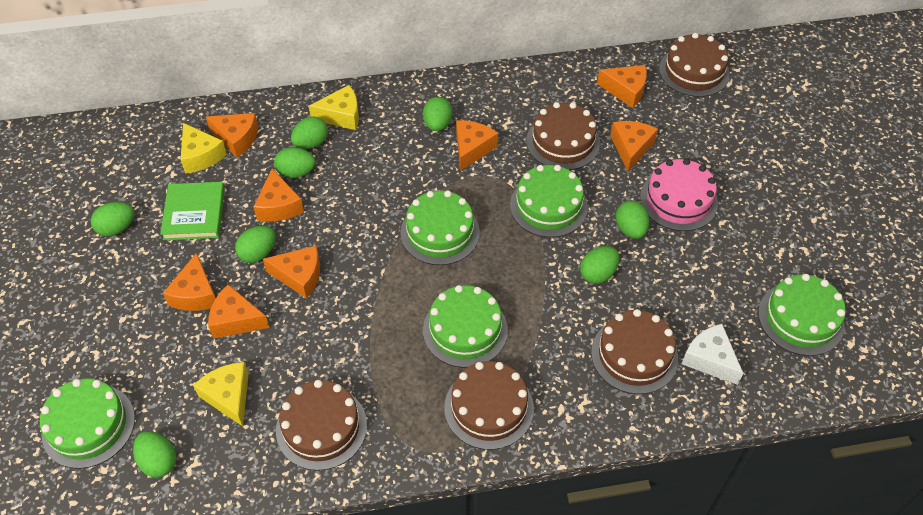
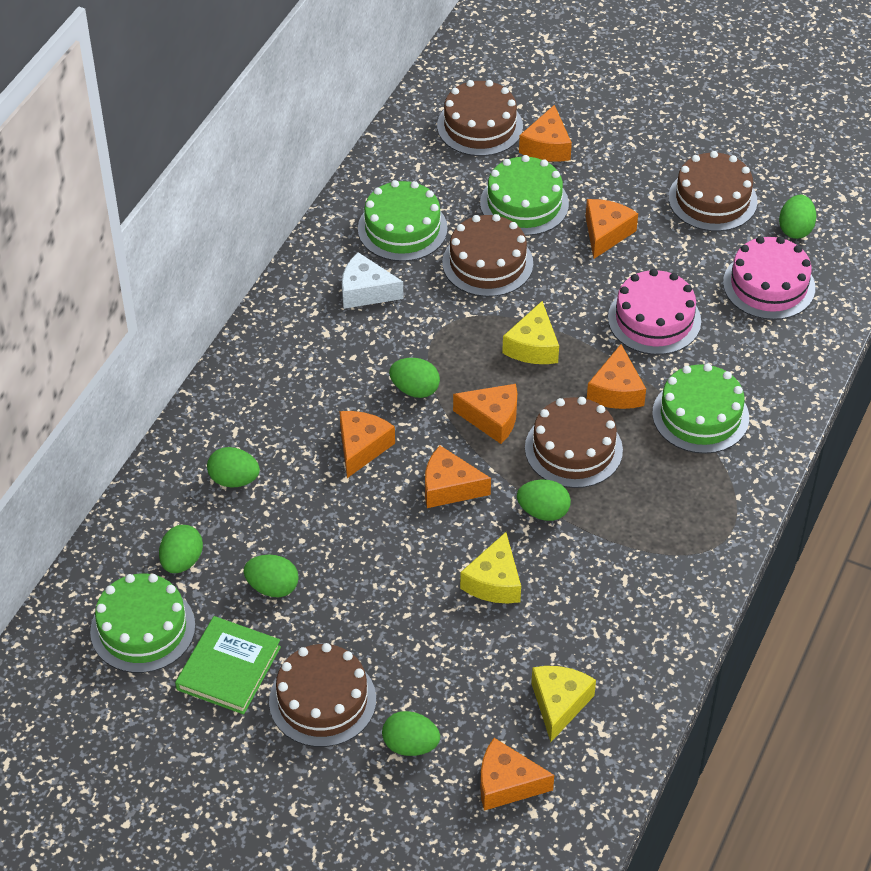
green cake: 5 -> 4
green egg: 8 -> 7
orange cheese: 8 -> 7
pink cake: 1 -> 2

